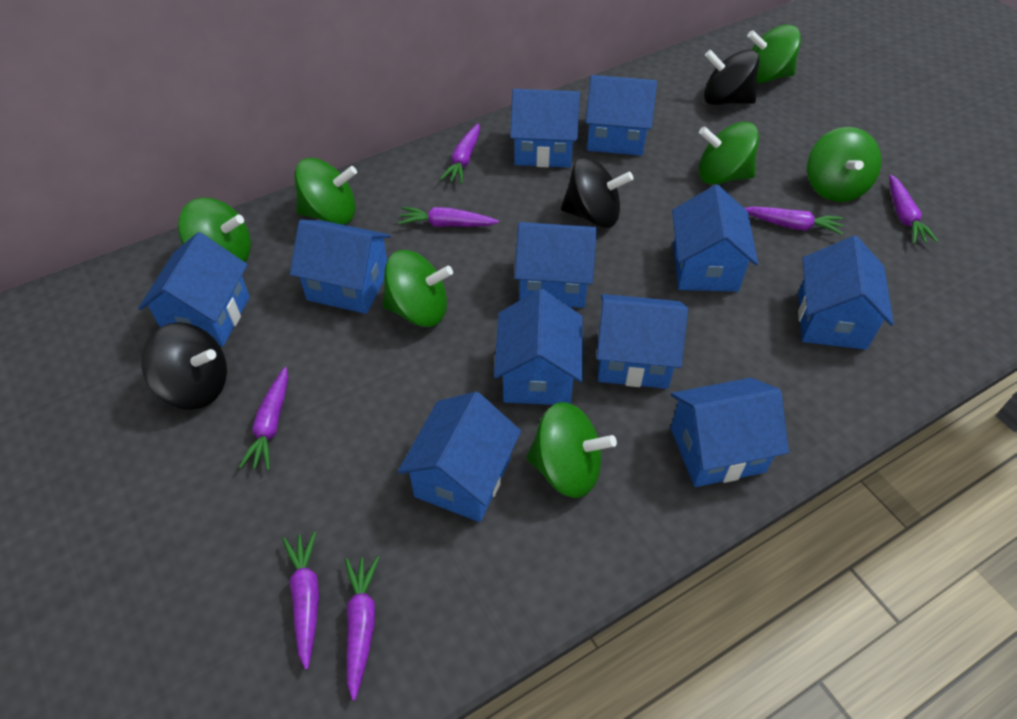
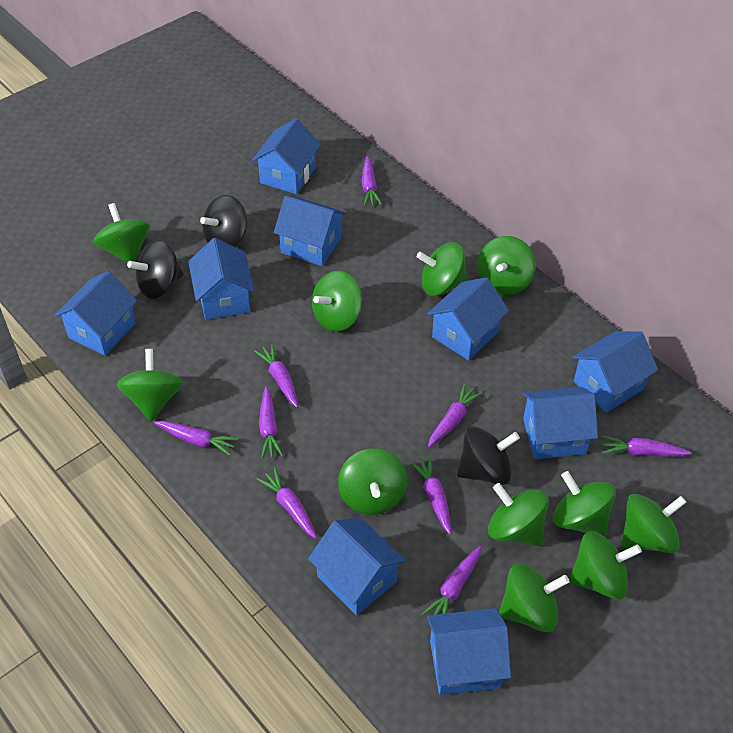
blue house: 11 -> 9
green spinning top: 7 -> 11
purple carrot: 7 -> 9

